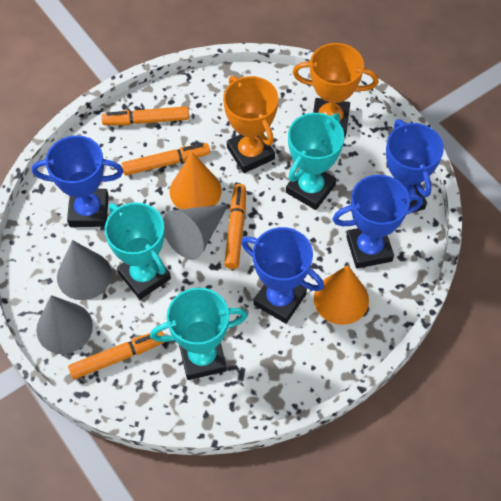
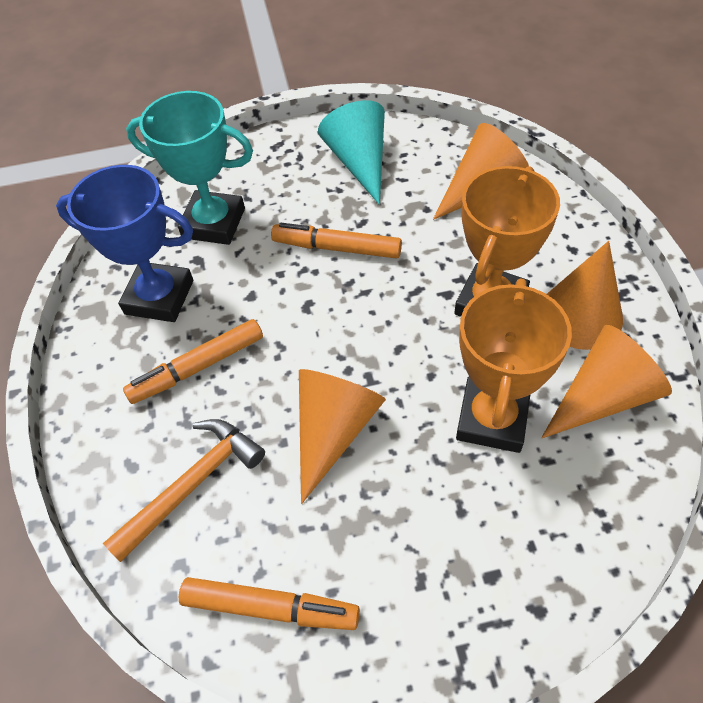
blue trophy: 4 -> 1
grey cone: 3 -> 0
orange cone: 2 -> 4
orange hammer: 0 -> 1
orange marker: 4 -> 3
turquoise cone: 0 -> 1
turquoise trophy: 3 -> 1

